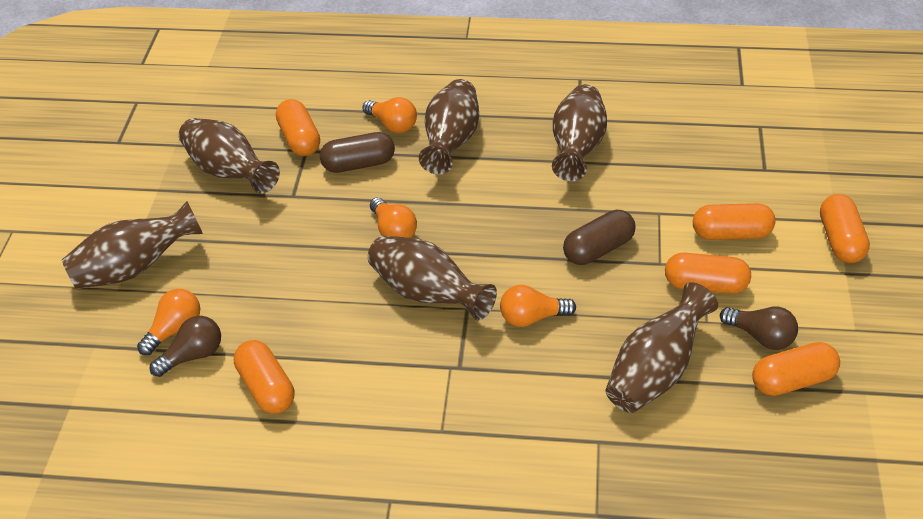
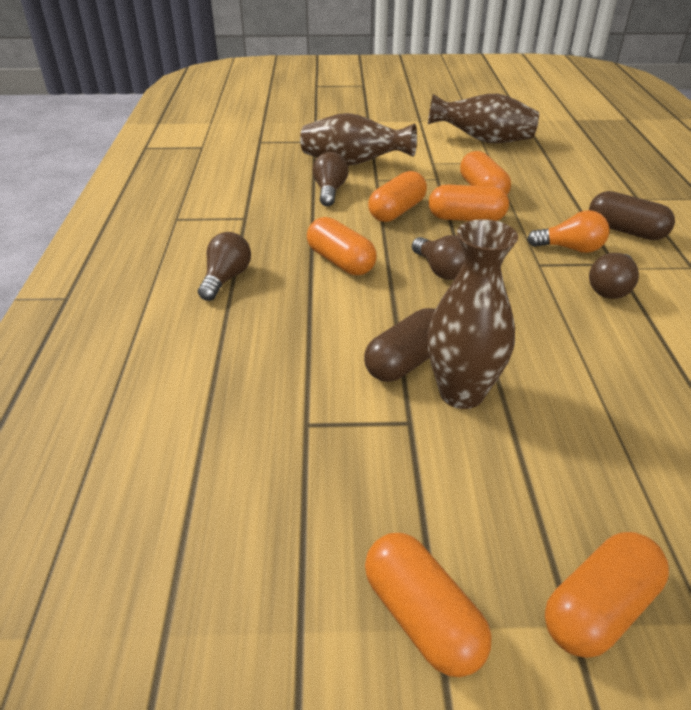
brown light bulb: 2 -> 4
brown vase: 6 -> 3
orange light bulb: 4 -> 1

